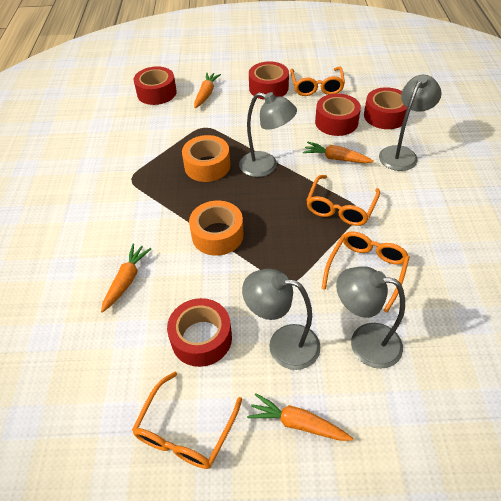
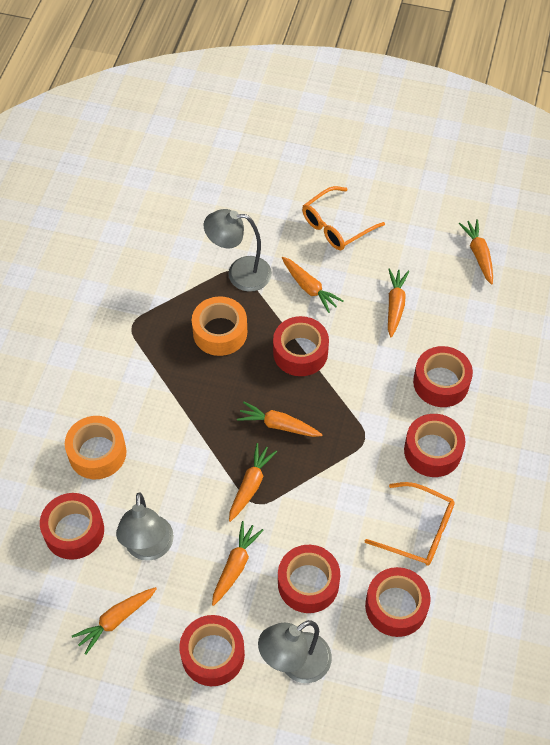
grey lamp: 4 -> 3
orange carrot: 4 -> 7
orange glasses: 4 -> 2
red tape: 5 -> 7

